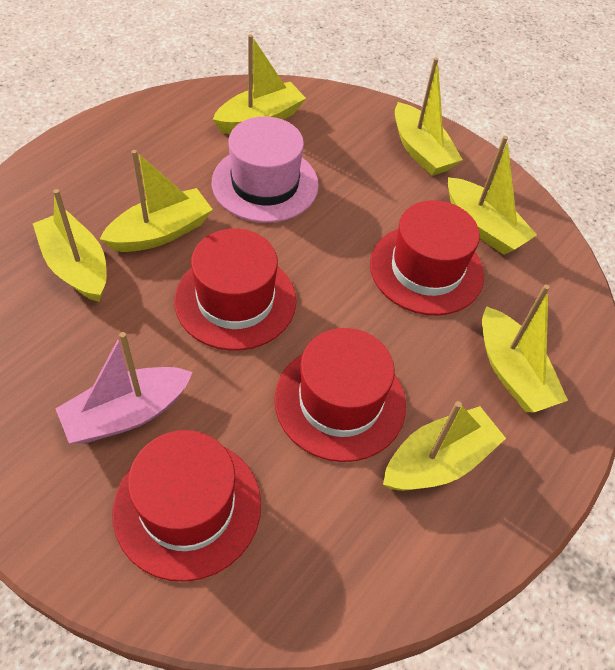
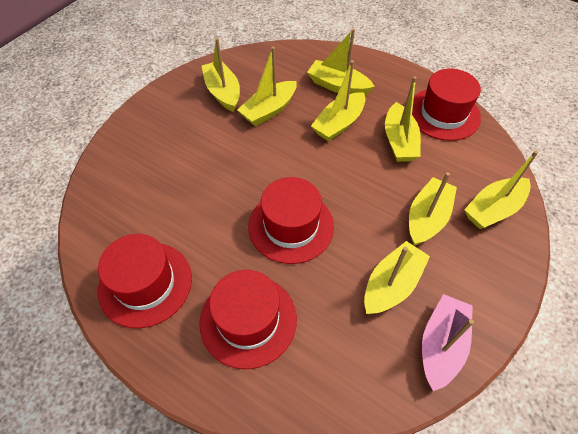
pink hat: 1 -> 0
yellow boat: 7 -> 8

